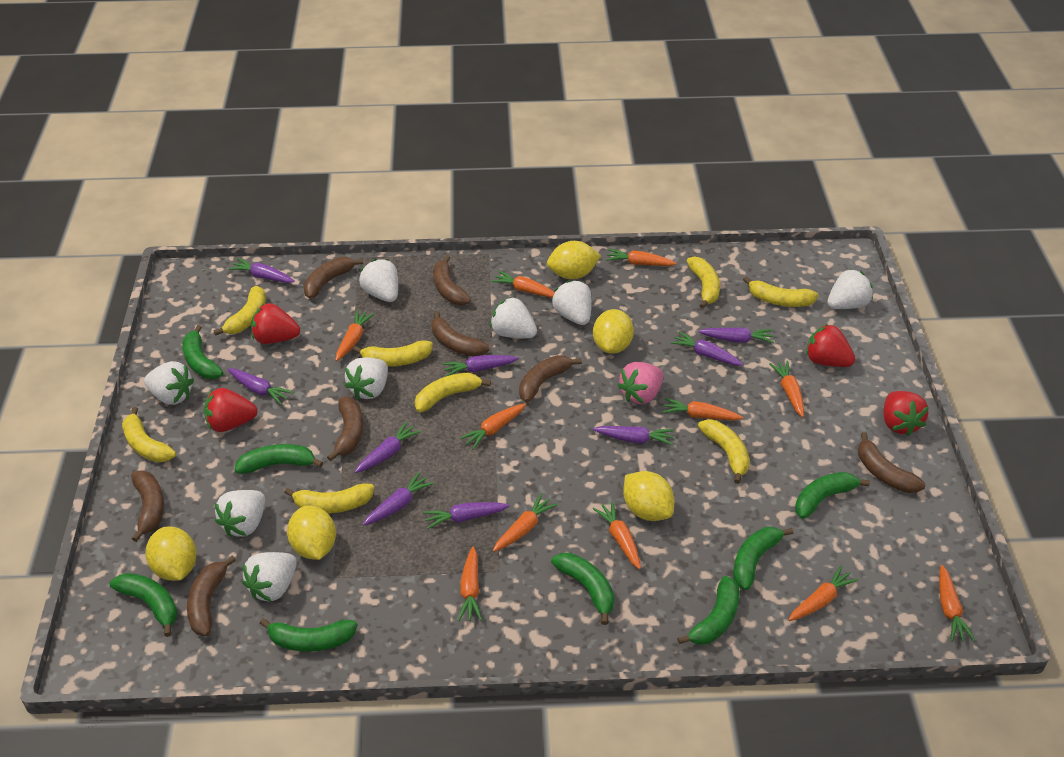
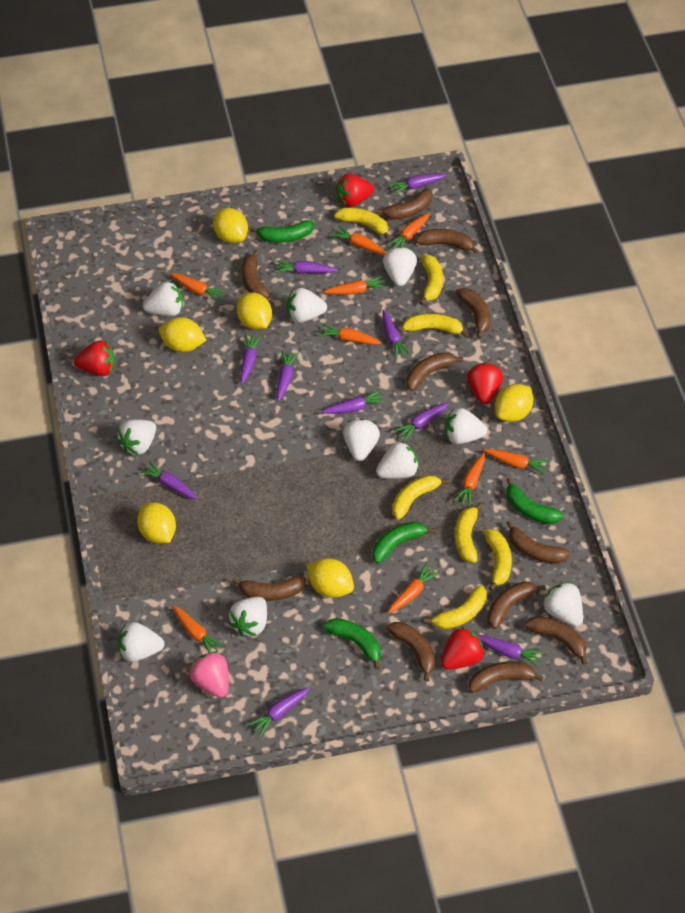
brown banana: 8 -> 11
green banana: 8 -> 4
orange carrot: 11 -> 9
purple carrot: 9 -> 10
white strawberry: 8 -> 10
yellow banana: 8 -> 7
yellow lemon: 5 -> 6

